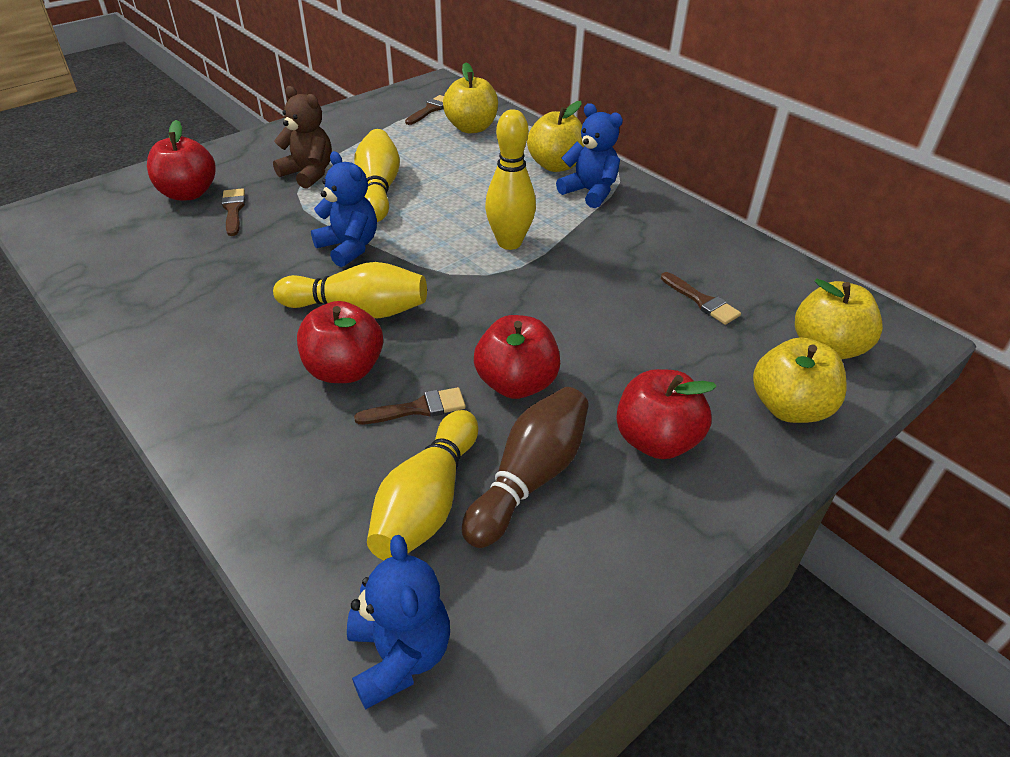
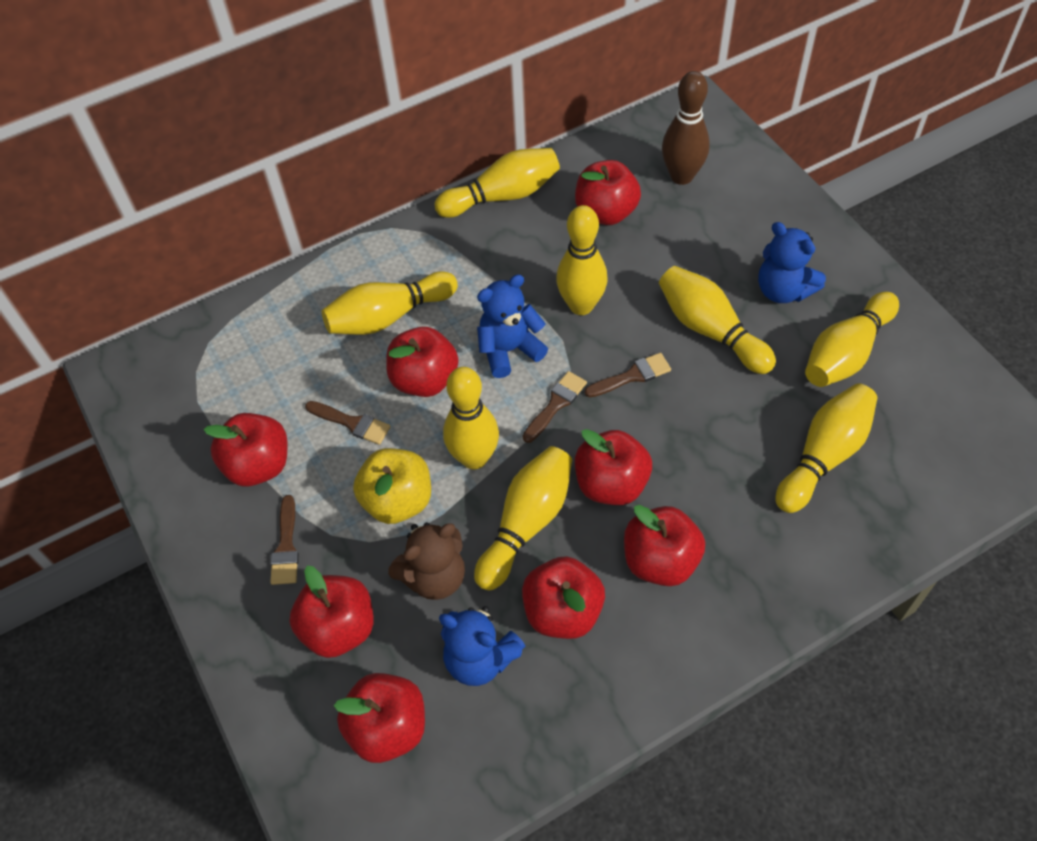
red apple: 4 -> 8
yellow apple: 4 -> 1
yellow bowling pin: 4 -> 8

